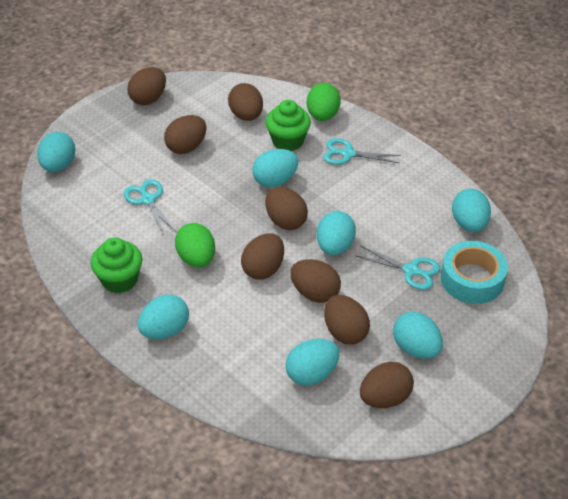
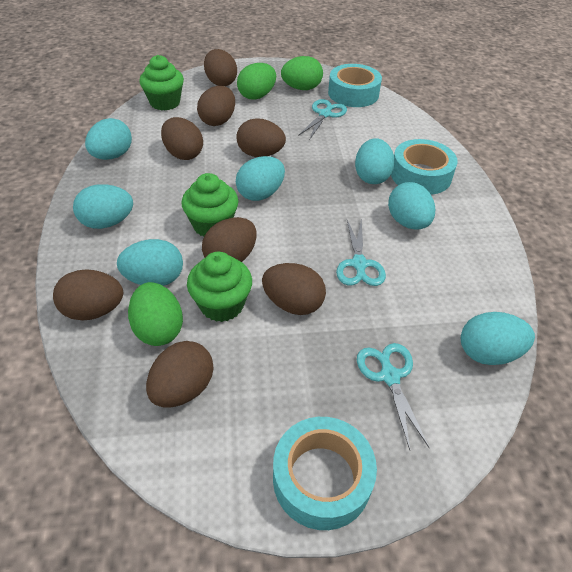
green cupcake: 2 -> 3
green egg: 2 -> 3
turquoise tape: 1 -> 3

